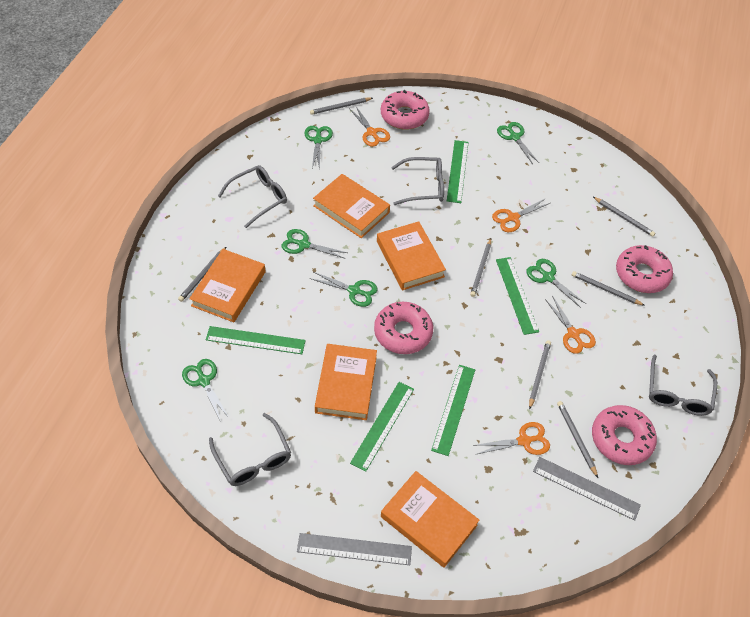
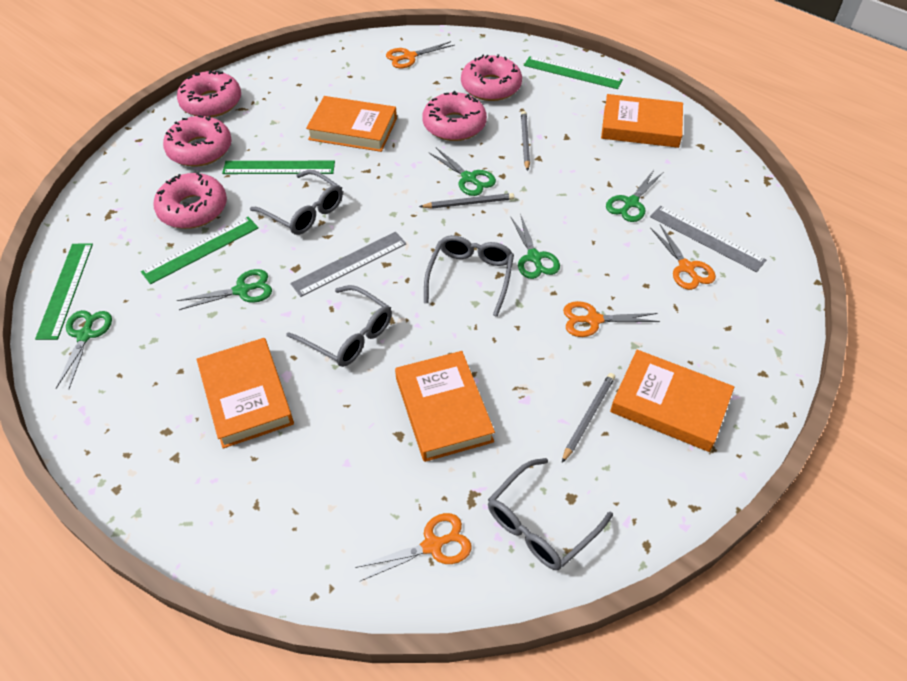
green ruler: 5 -> 4
green scissors: 6 -> 5
grey pencil: 7 -> 3
pink donut: 4 -> 5

